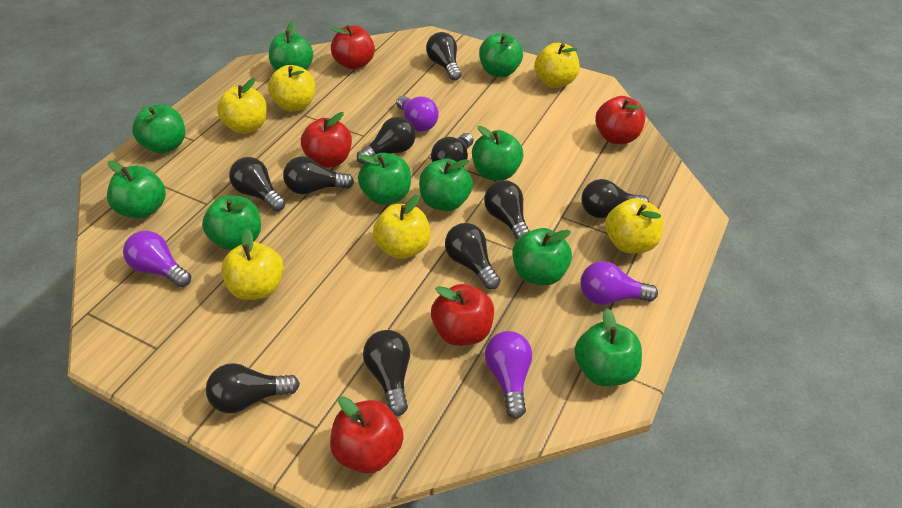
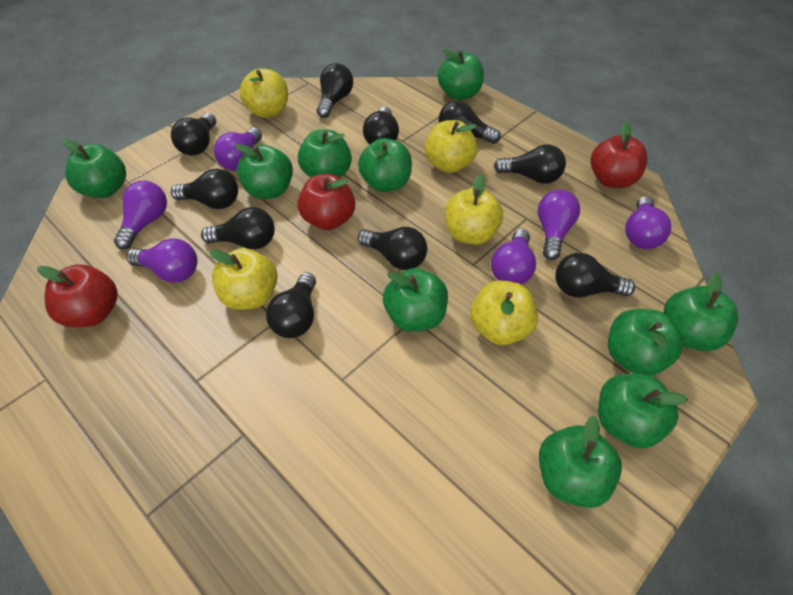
purple light bulb: 4 -> 6
red apple: 5 -> 3
yellow apple: 6 -> 5

